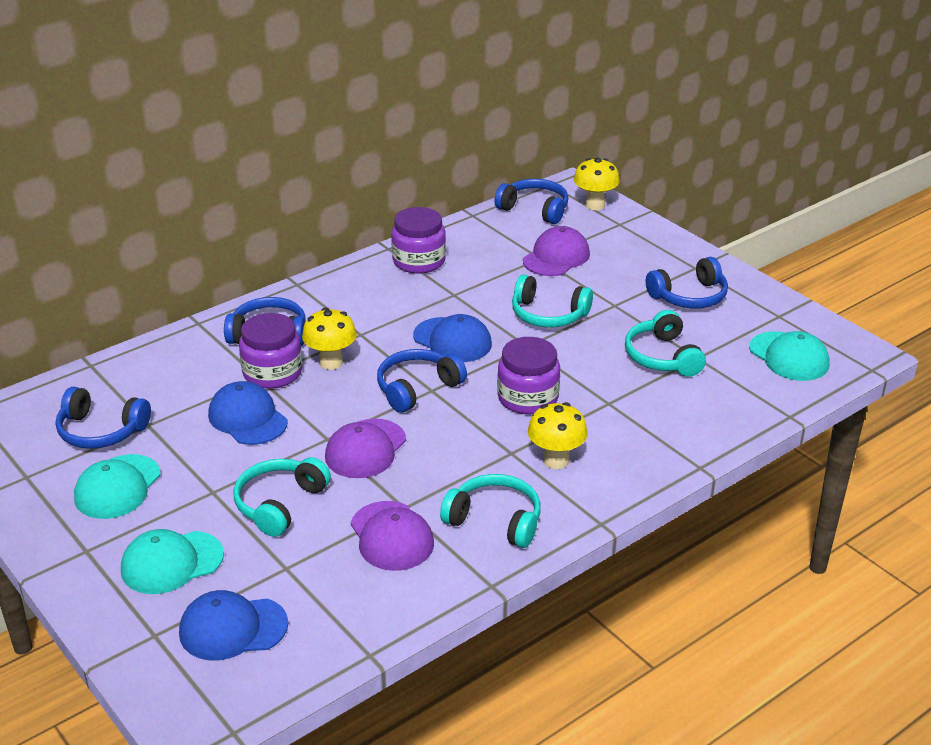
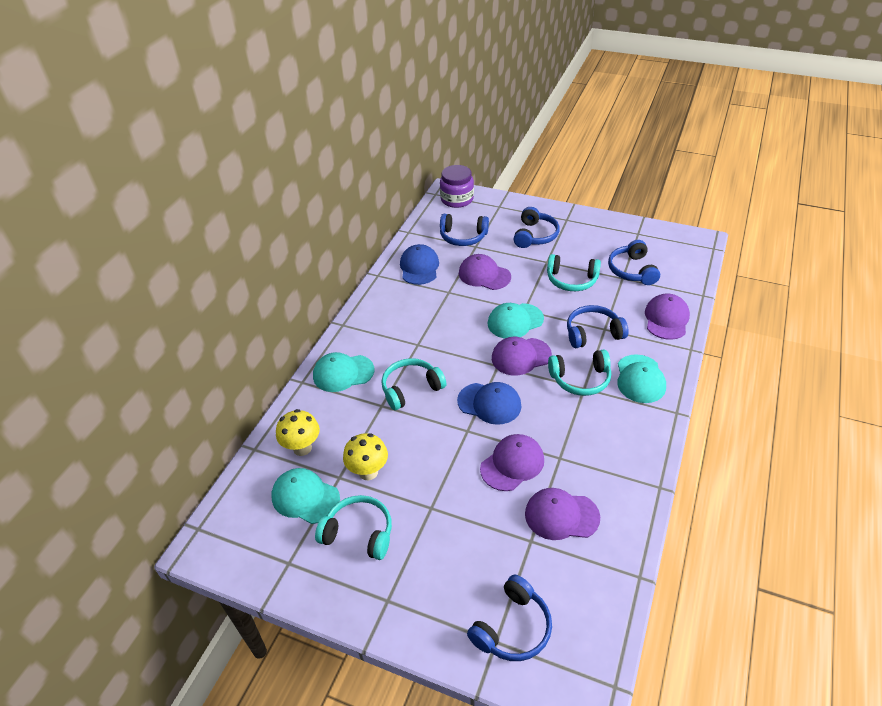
blue cap: 3 -> 2
purple cap: 3 -> 5
purple jar: 3 -> 1
turquoise cap: 3 -> 4
yellow mushroom: 3 -> 2

